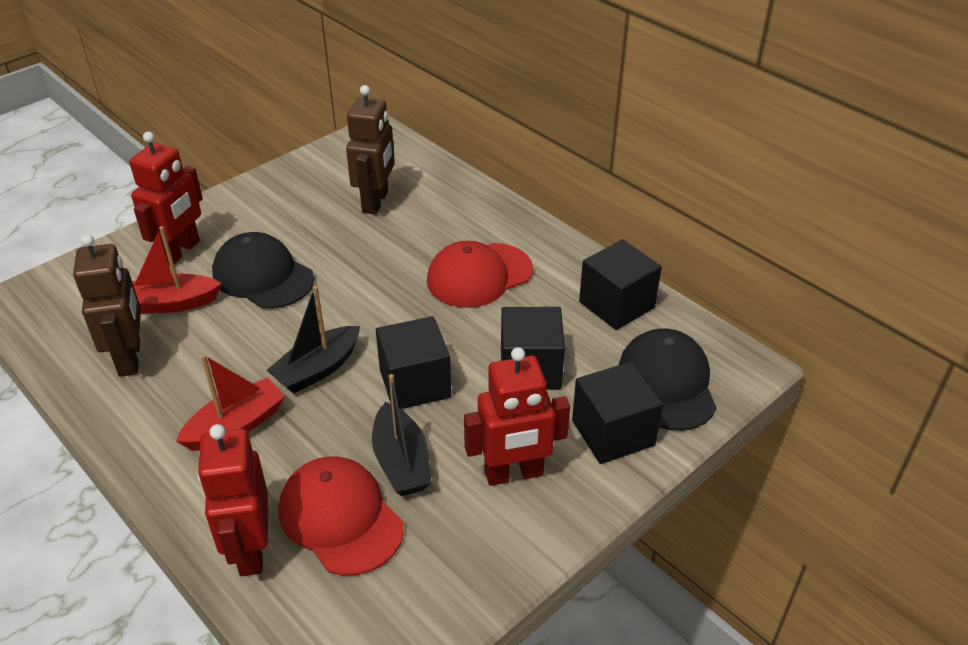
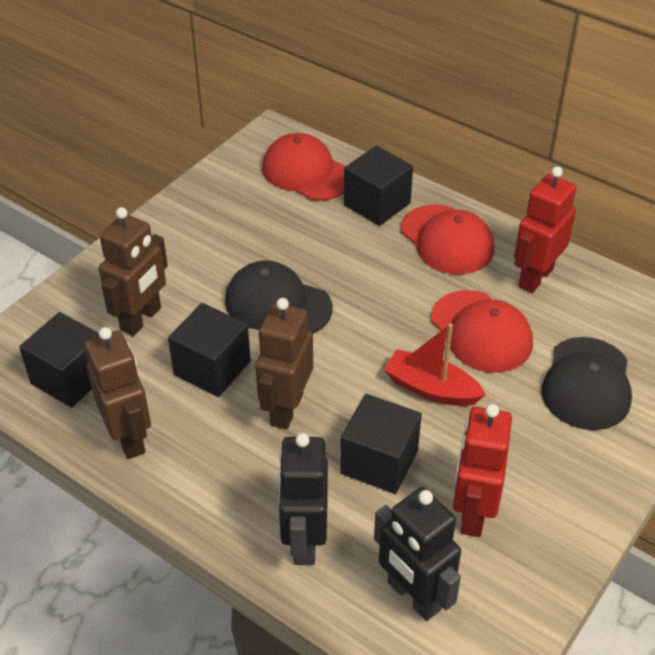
black boat: 2 -> 0
black robot: 0 -> 2
brown robot: 2 -> 3
red boat: 2 -> 1
red cap: 2 -> 3
red robot: 3 -> 2

